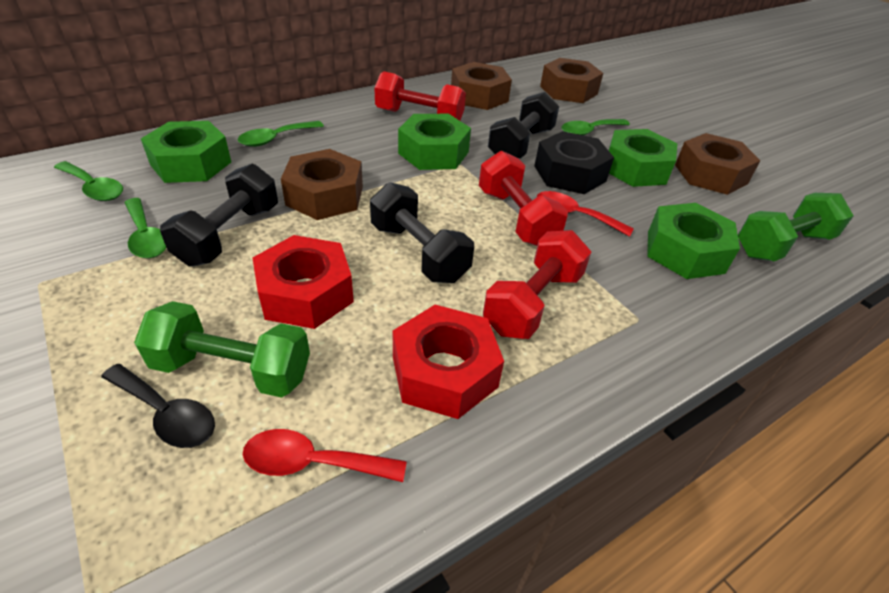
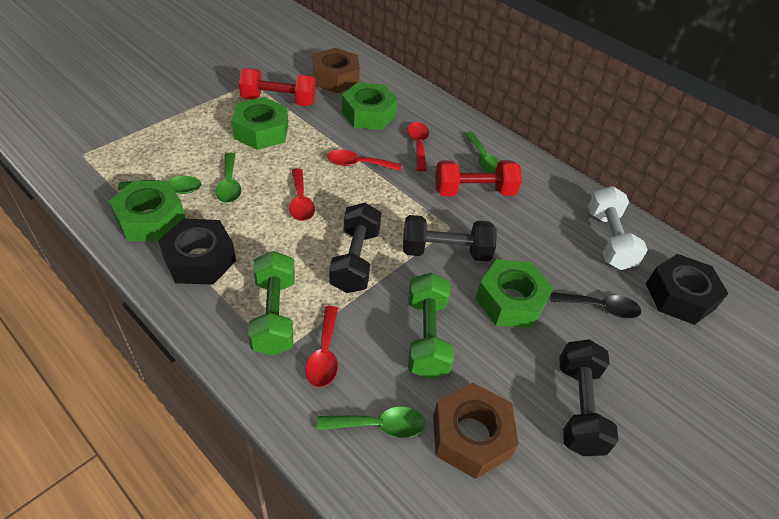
black nut: 1 -> 2
brown nut: 4 -> 2
red dumbbell: 3 -> 2
red nut: 2 -> 0
red spoon: 2 -> 4
white dumbbell: 0 -> 1

